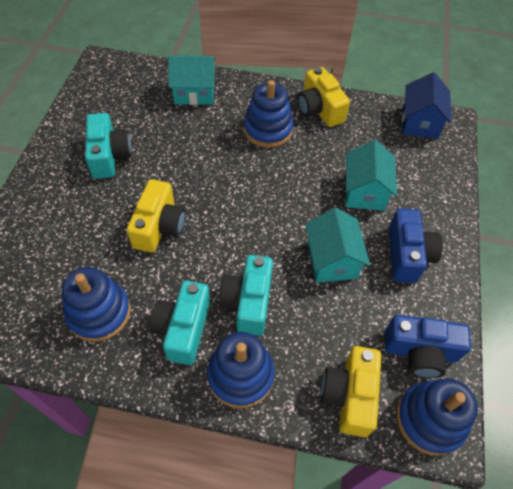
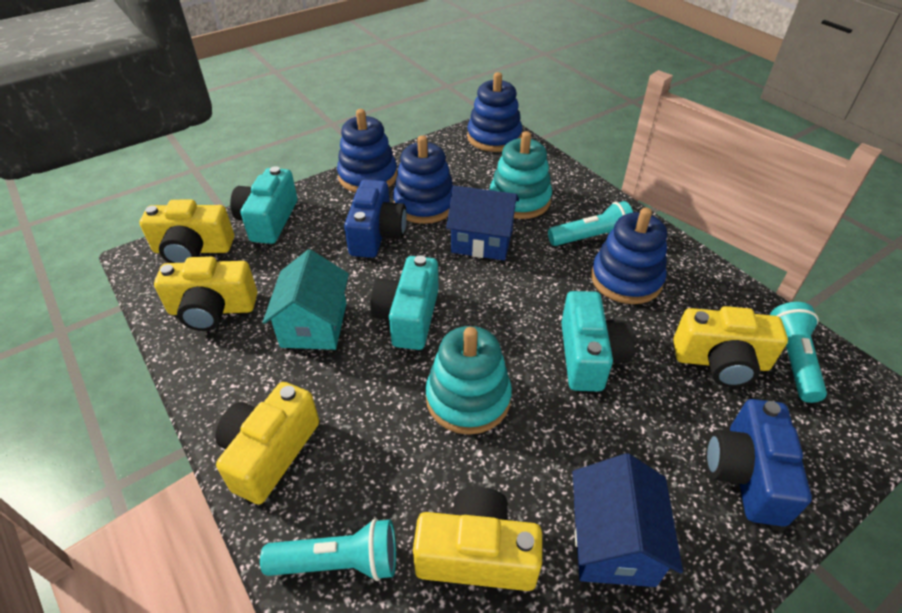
blue house: 1 -> 2
turquoise flashlight: 0 -> 3
turquoise house: 3 -> 1
turquoise stacking toy: 0 -> 2
yellow camera: 3 -> 5

